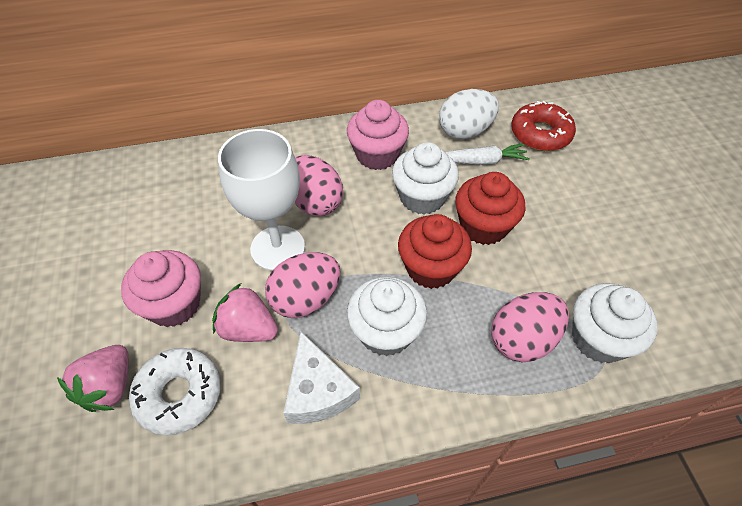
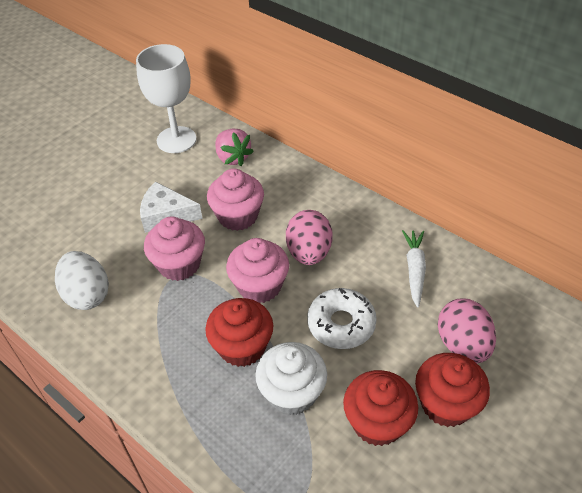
pink cupcake: 2 -> 3
pink egg: 3 -> 2
pink strawberry: 2 -> 1
red cupcake: 2 -> 3
red donut: 1 -> 0
white cupcake: 3 -> 1

